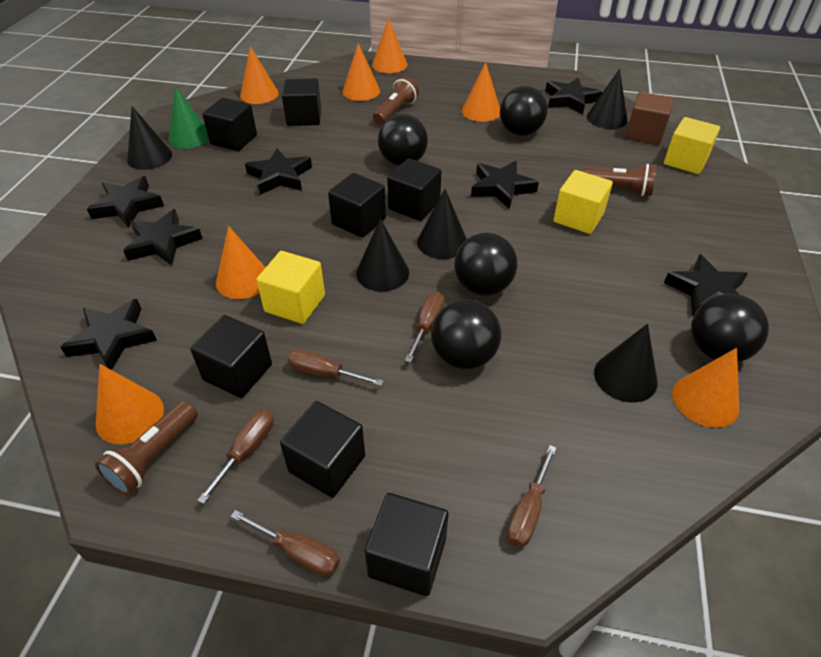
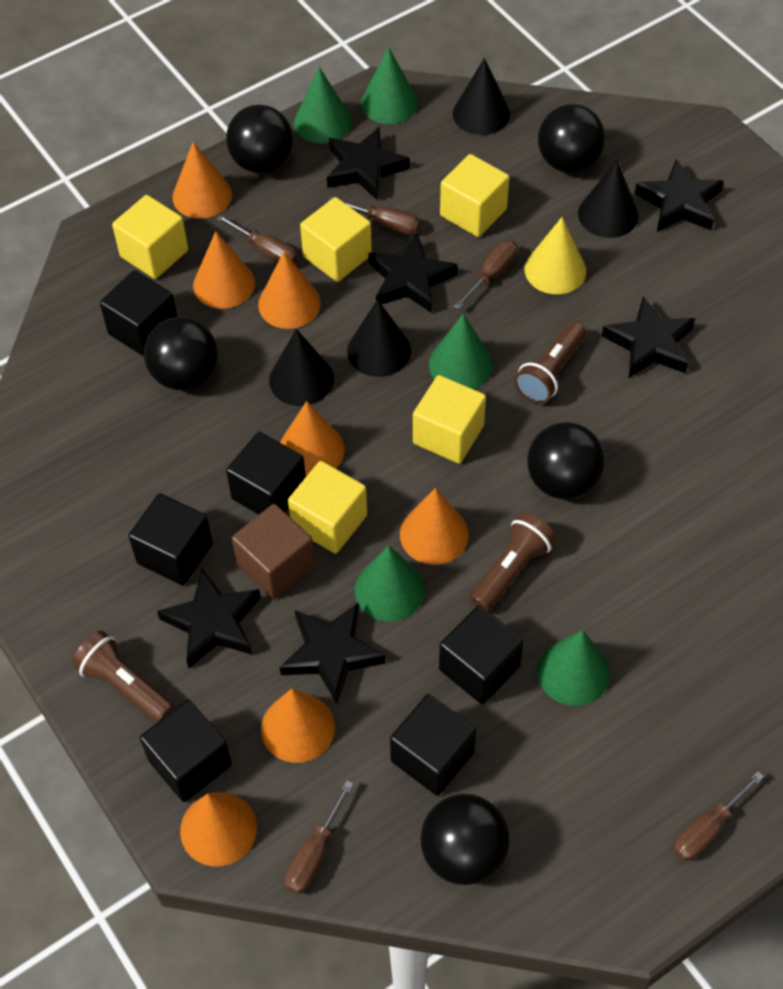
black cone: 5 -> 4
black cube: 7 -> 6
black star: 7 -> 6
green cone: 1 -> 5
yellow cone: 0 -> 1
yellow cube: 3 -> 5

